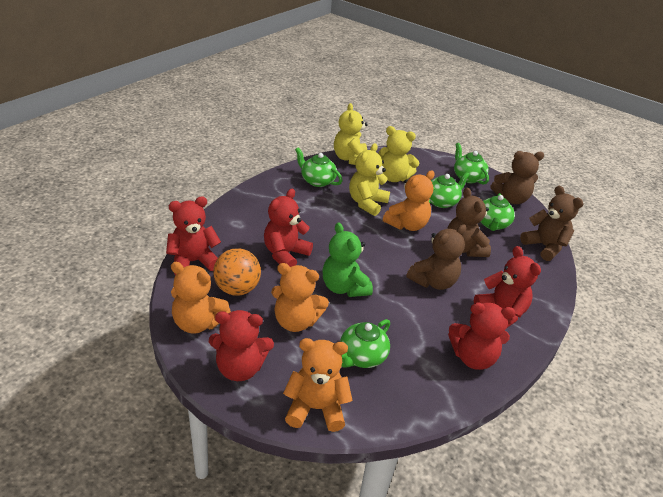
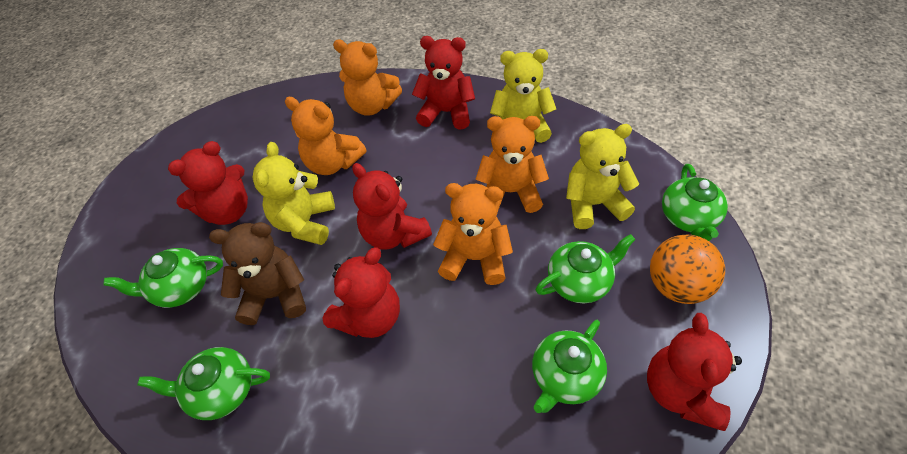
brown teddy bear: 4 -> 1
green teddy bear: 1 -> 0

